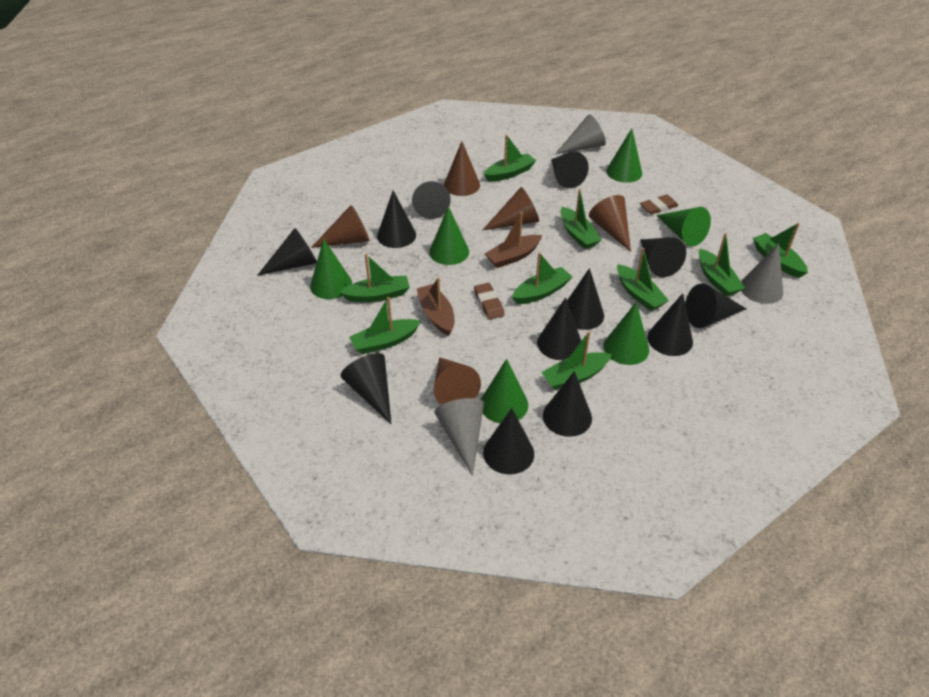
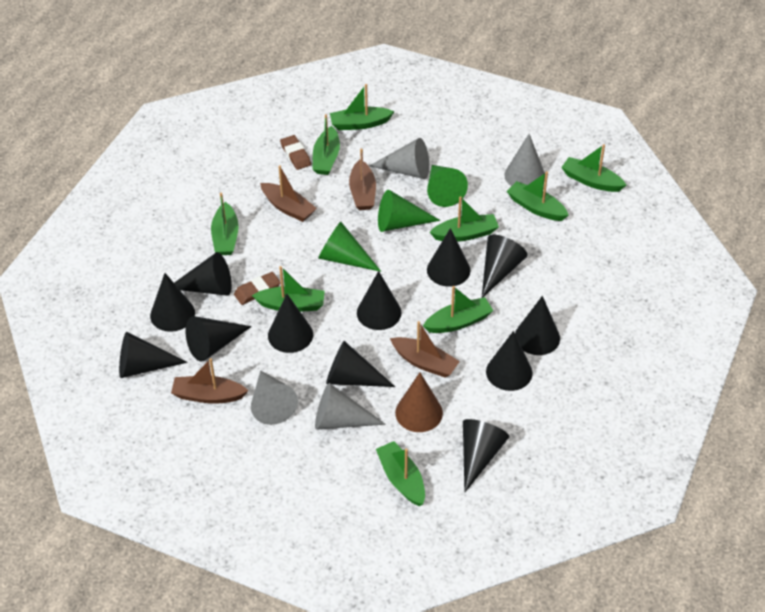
brown boat: 2 -> 4
brown cone: 5 -> 1
green cone: 6 -> 3
grey cone: 3 -> 4

